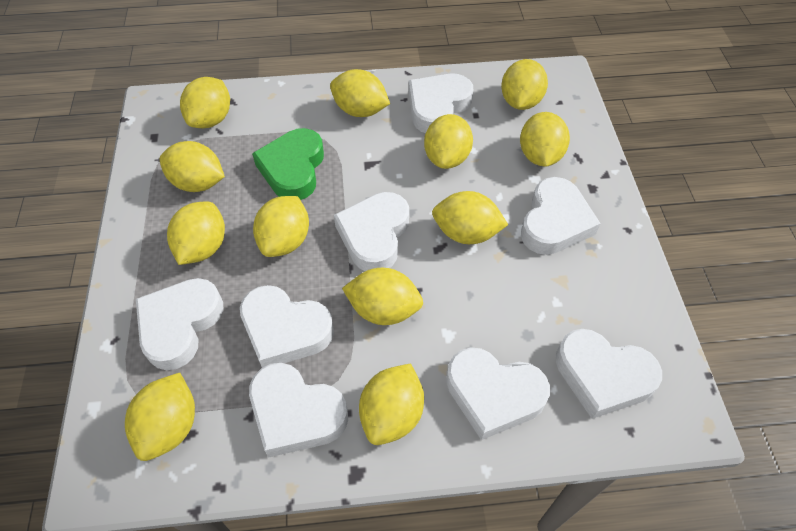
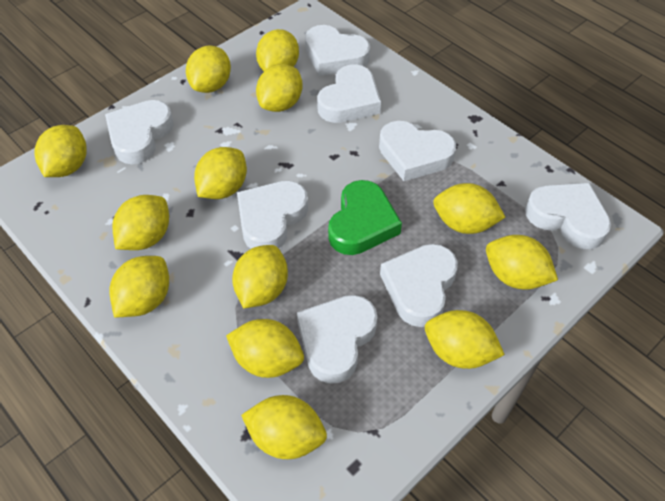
yellow lemon: 12 -> 13

